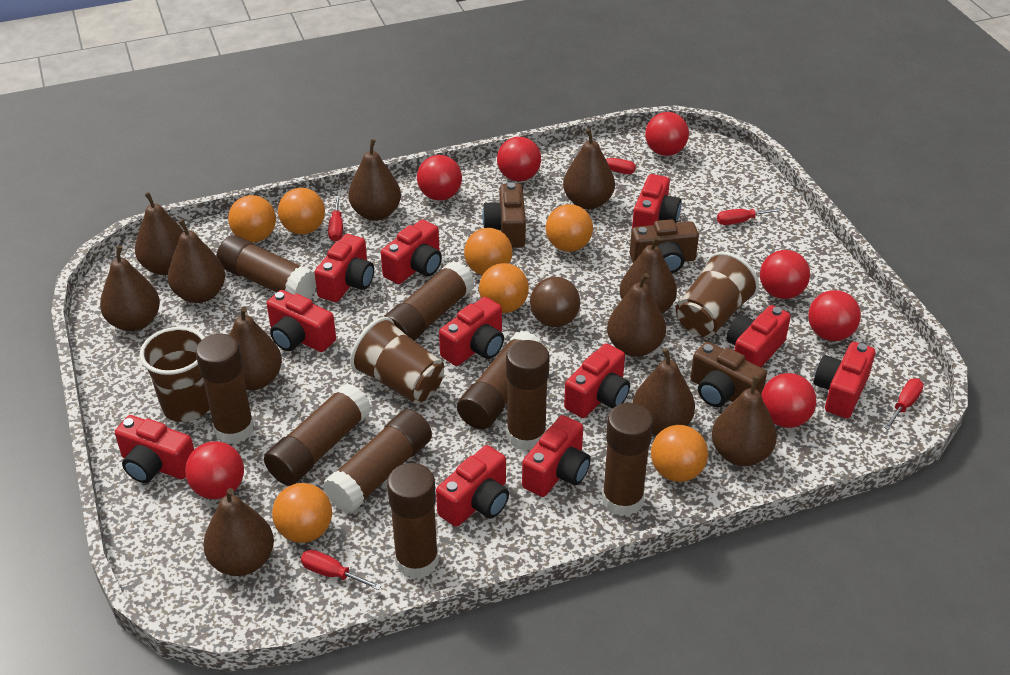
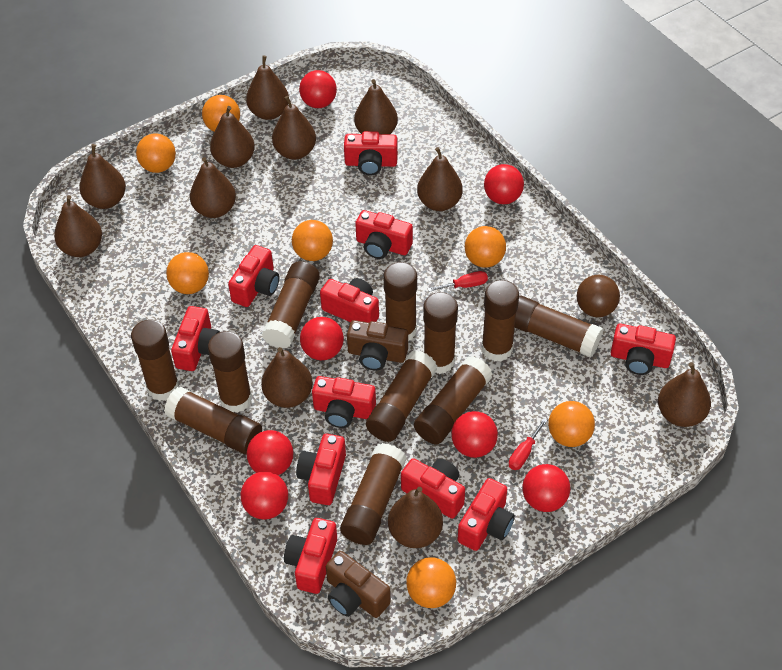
brown camera: 3 -> 2
brown cup: 3 -> 0
brown glue stick: 9 -> 11
red screwdriver: 5 -> 2

